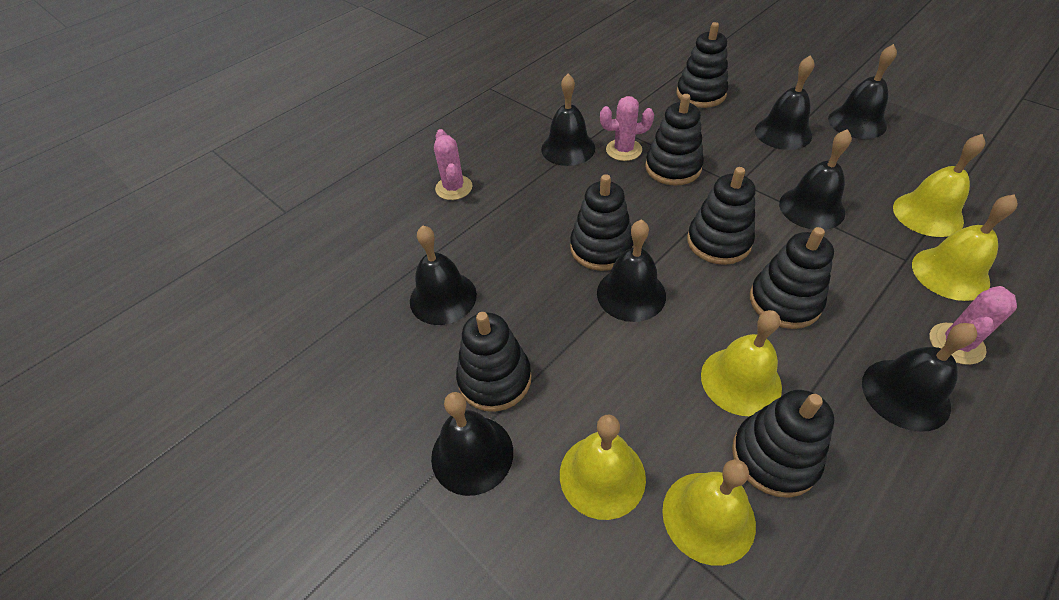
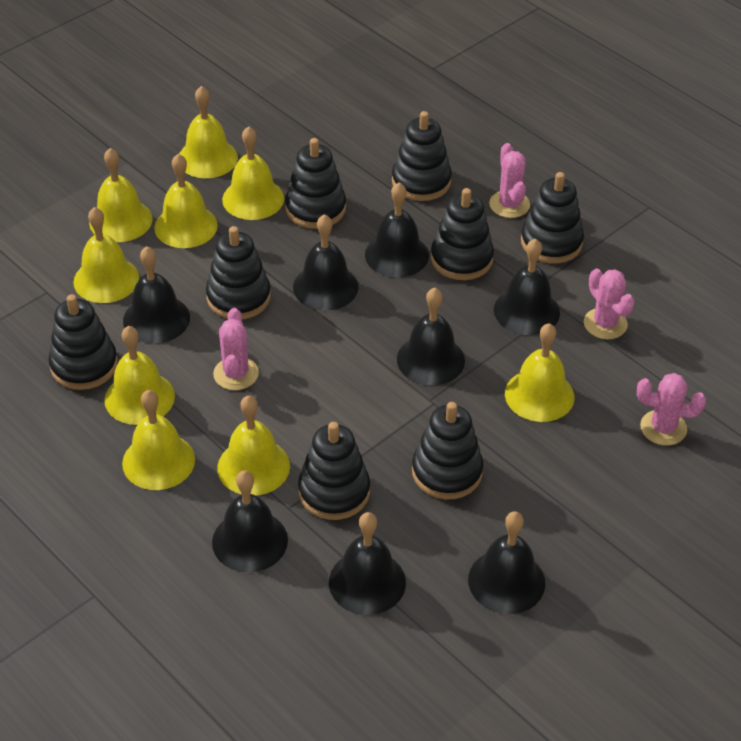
black stacking toy: 7 -> 8
pink cactus: 3 -> 4
yellow bell: 5 -> 9

